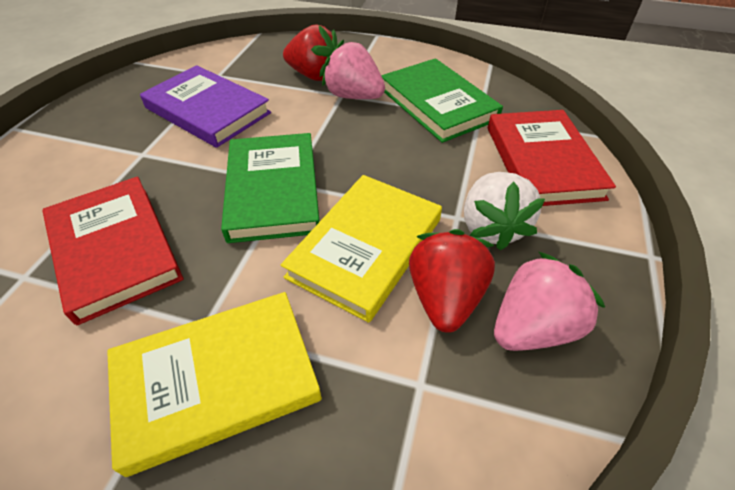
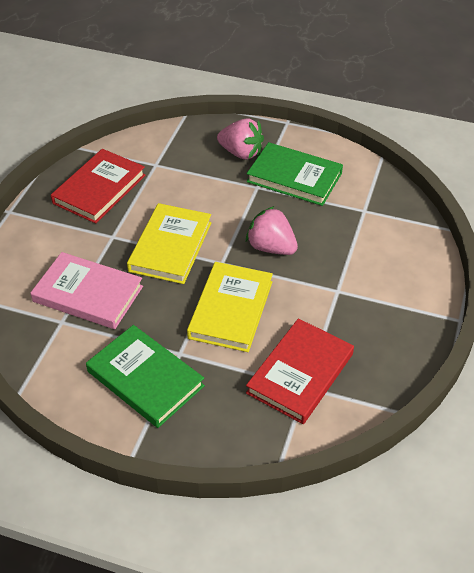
pink book: 0 -> 1
purple book: 1 -> 0
red strawberry: 2 -> 0
white strawberry: 1 -> 0

